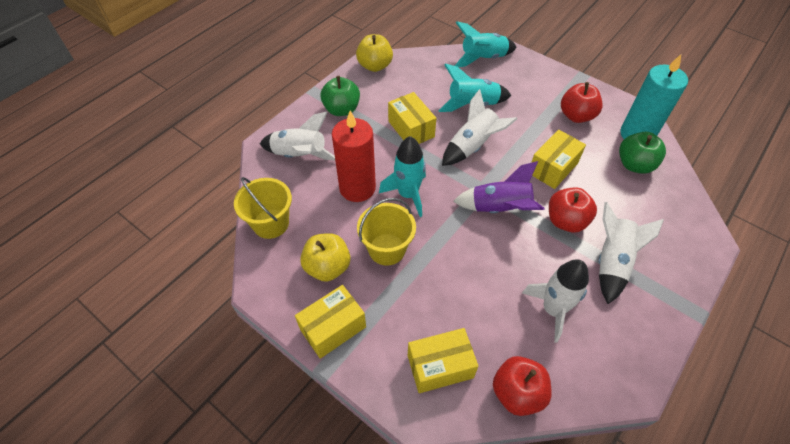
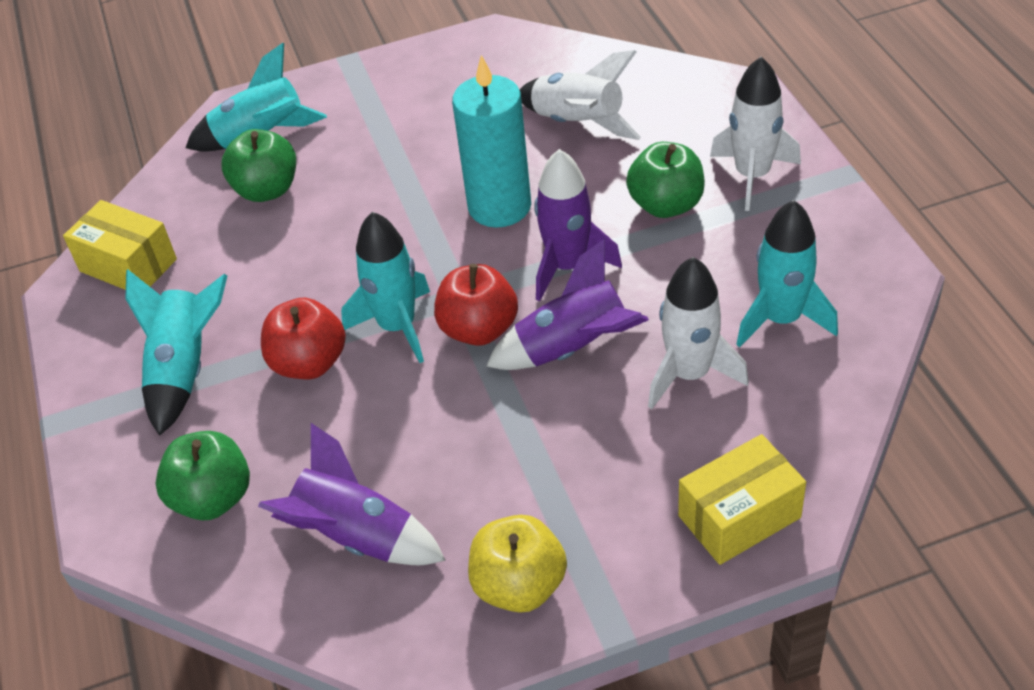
green apple: 2 -> 3
purple rocket: 1 -> 3
red apple: 3 -> 2
red candle: 1 -> 0
turquoise rocket: 3 -> 4
white rocket: 4 -> 3
yellow apple: 2 -> 1
yellow box: 4 -> 2
yellow bucket: 2 -> 0

